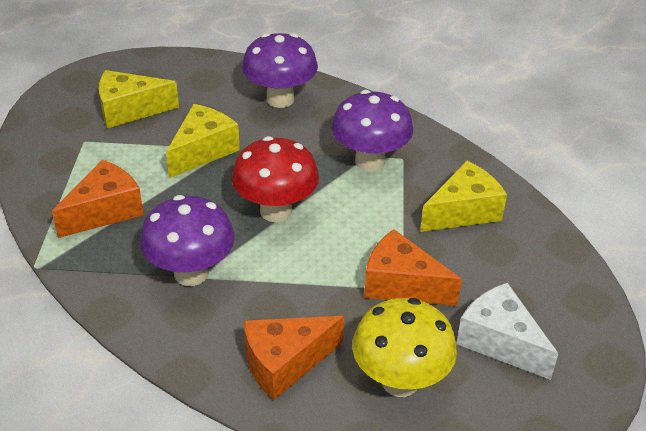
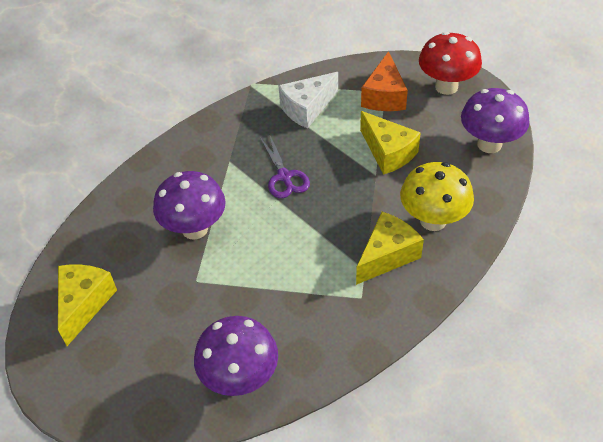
orange cheese: 3 -> 1
purple scissors: 0 -> 1

